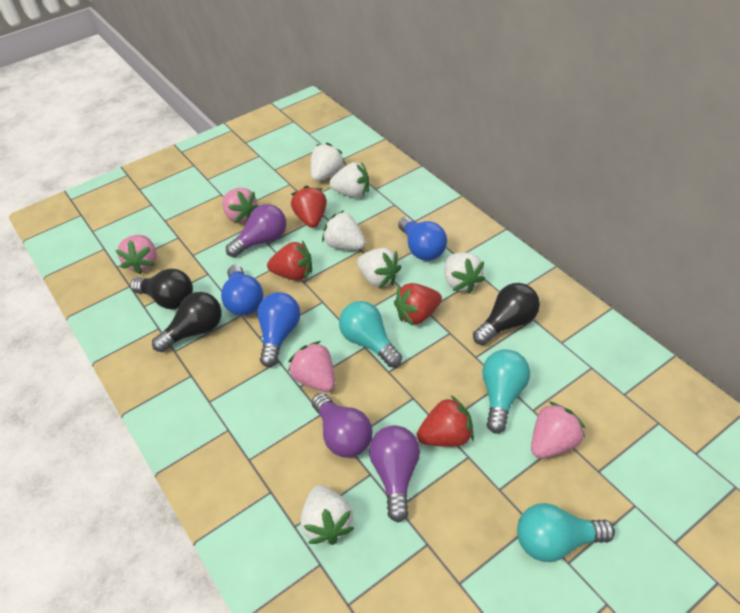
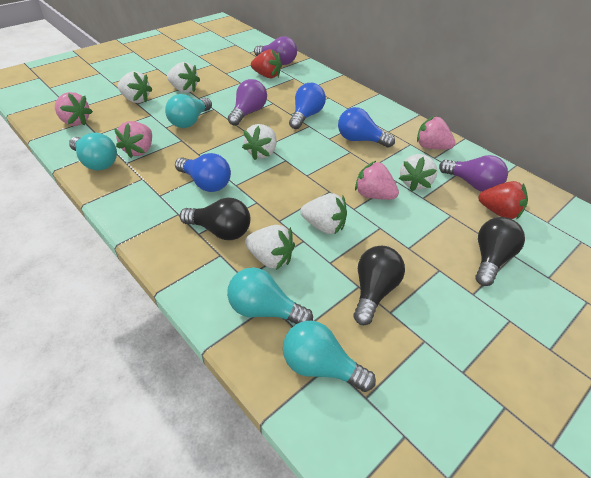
red strawberry: 4 -> 2
turquoise light bulb: 3 -> 4

